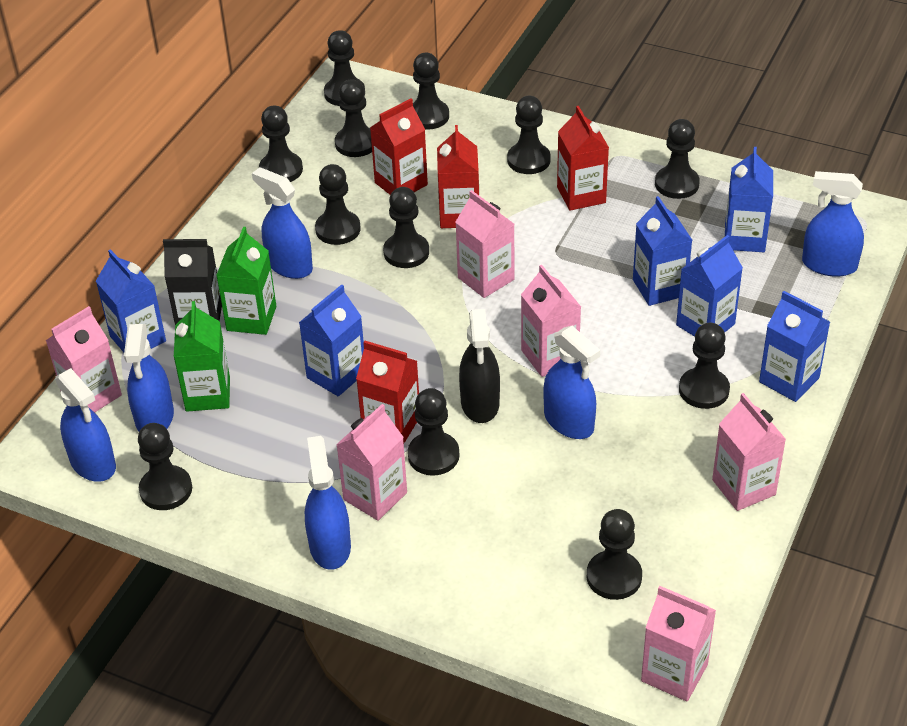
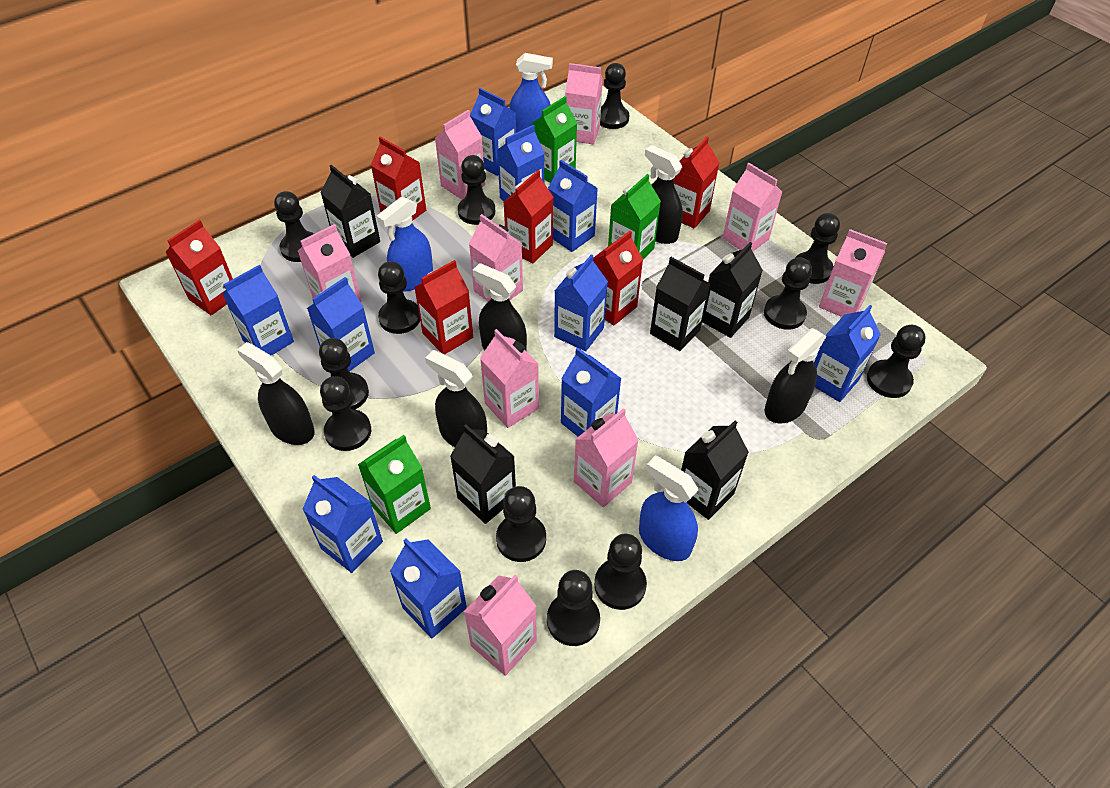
black carton: 1 -> 5
black spray bottle: 1 -> 5
blue carton: 6 -> 10
blue spray bottle: 6 -> 3
green carton: 2 -> 3
pink carton: 6 -> 9
red carton: 4 -> 6

